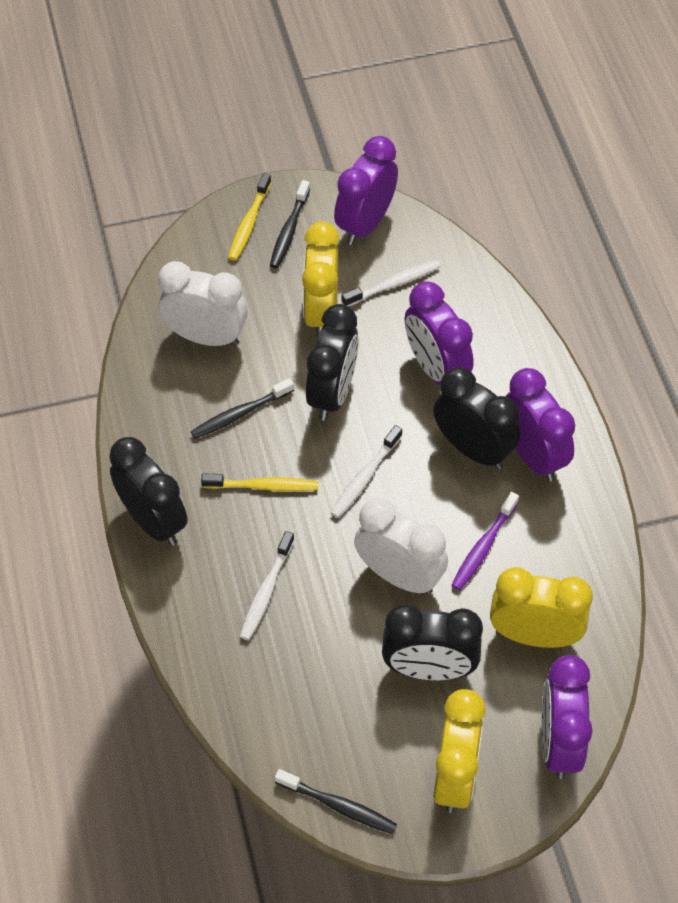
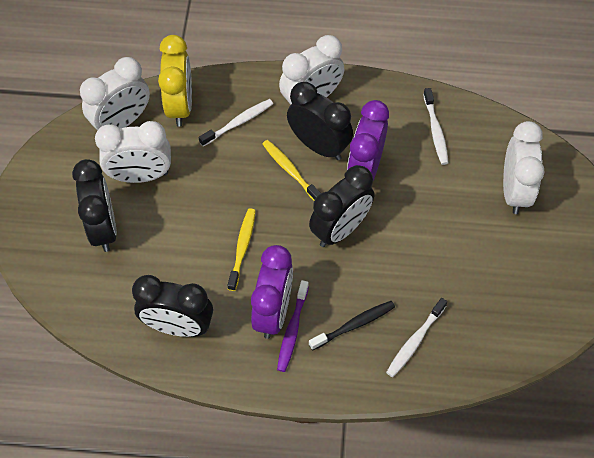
black toothbrush: 3 -> 1
purple clock: 4 -> 2
white clock: 2 -> 4
yellow clock: 3 -> 1

